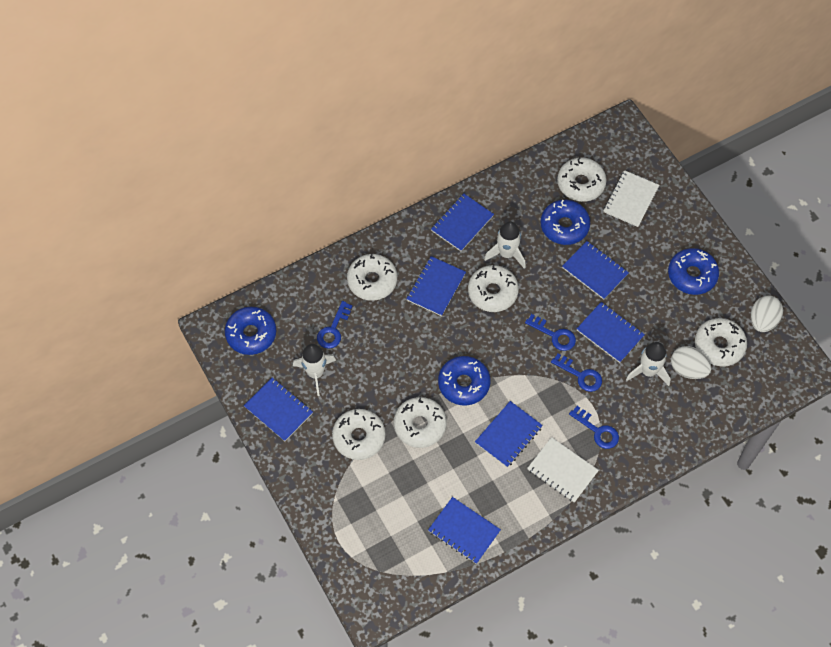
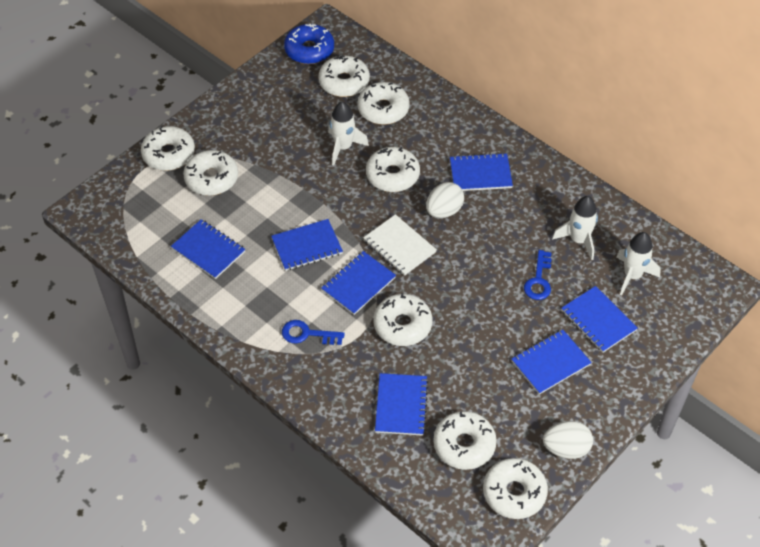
blue donut: 4 -> 1
blue key: 4 -> 2
white donut: 6 -> 8
white notebook: 2 -> 1

